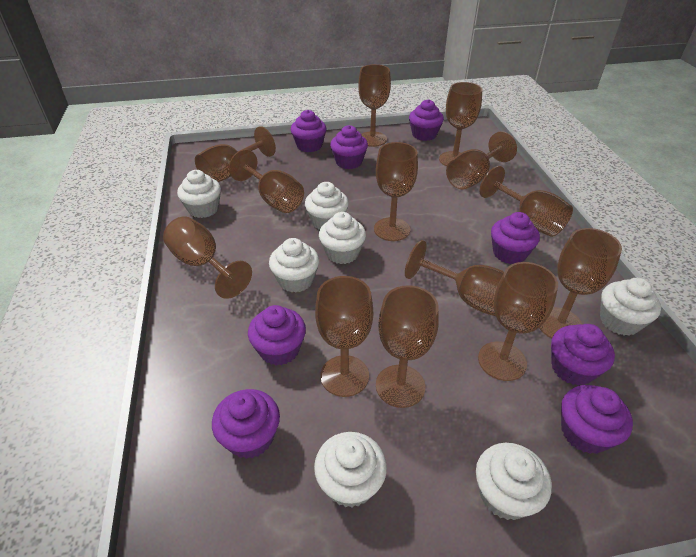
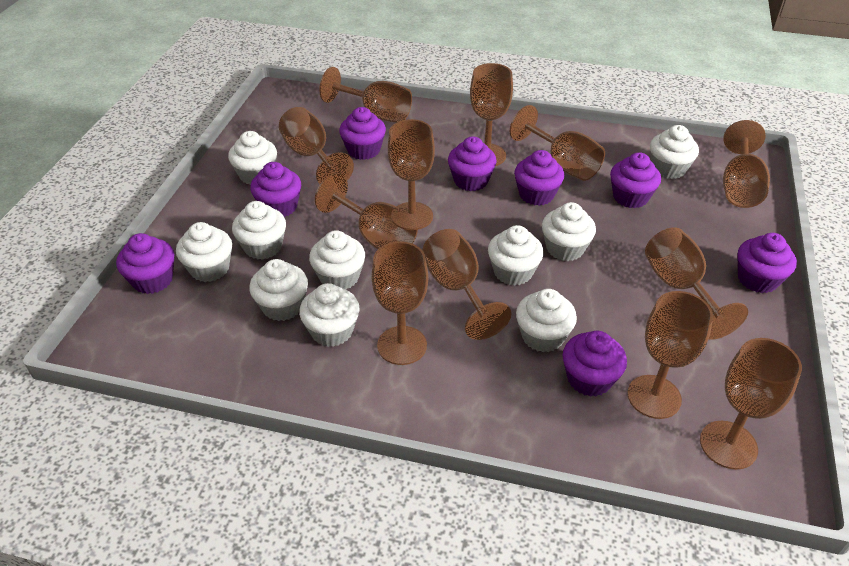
brown goblet: 13 -> 12
white cupcake: 7 -> 10

